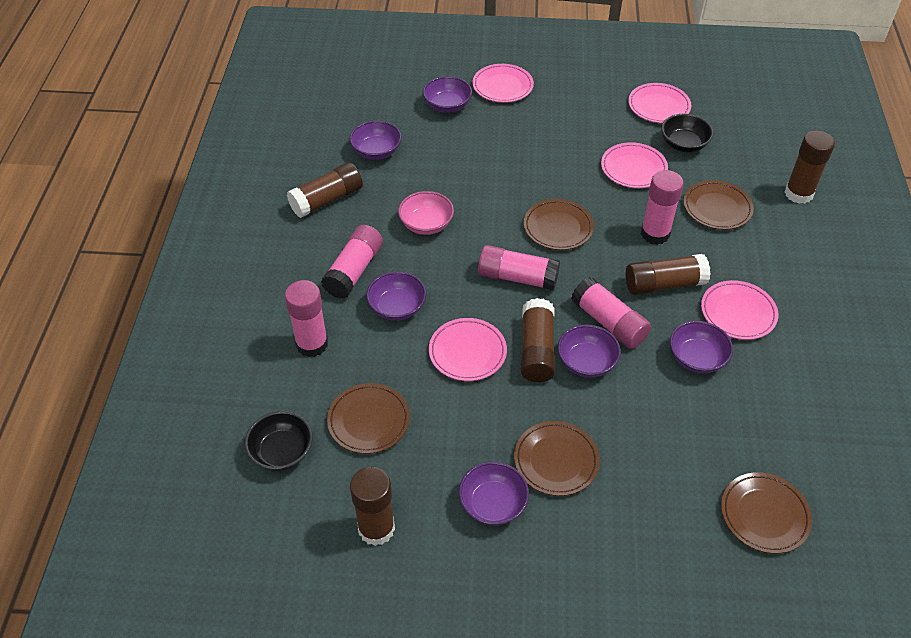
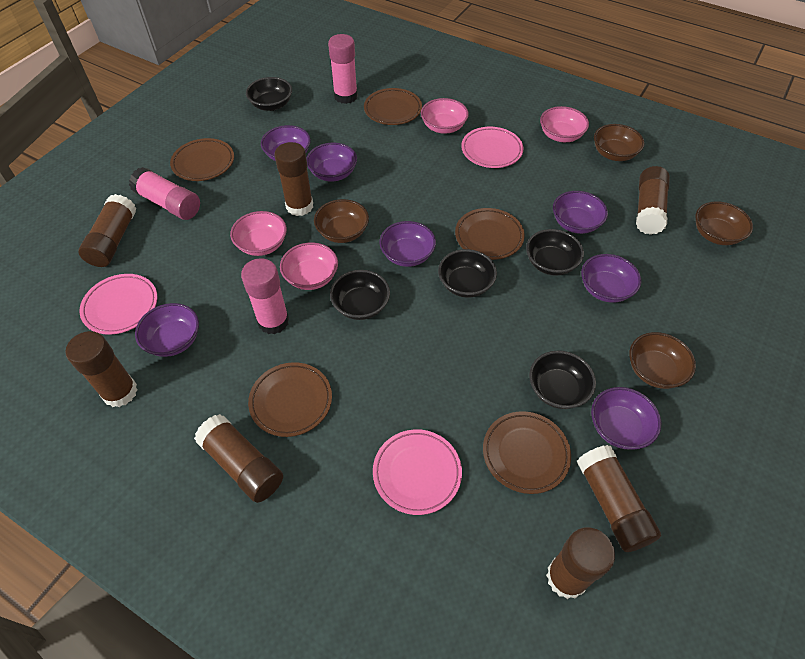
black bowl: 2 -> 5
brown bowl: 0 -> 4
brown glue stick: 5 -> 7
pink bowl: 1 -> 4
pink glue stick: 5 -> 3
pink plate: 5 -> 3
purple bowl: 6 -> 7

